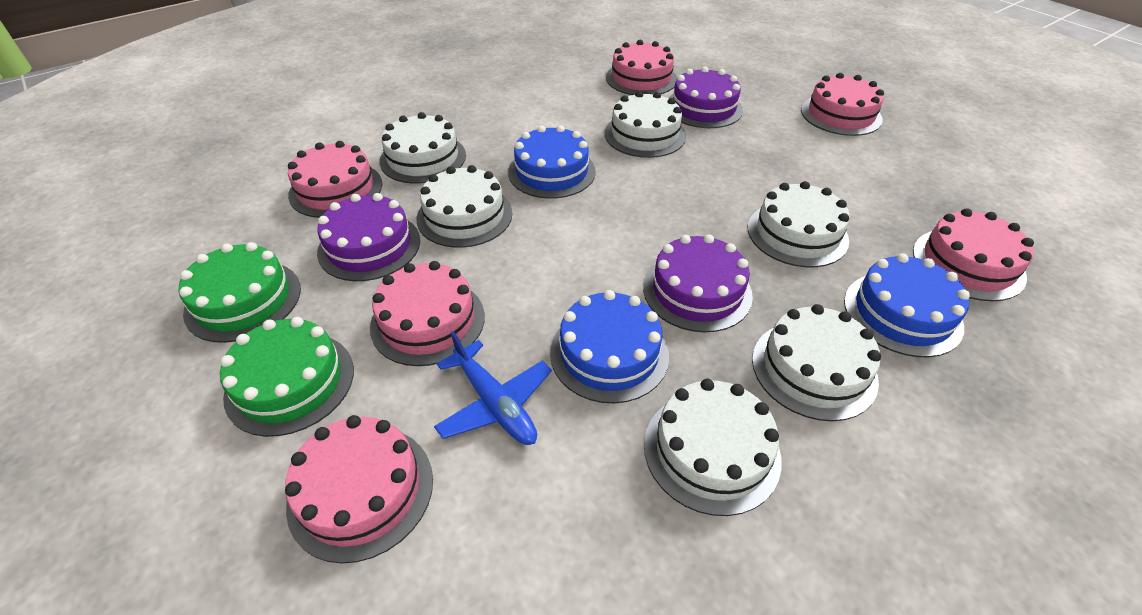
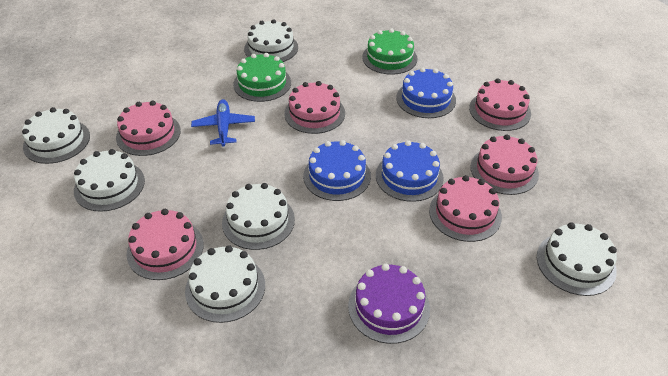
purple cake: 3 -> 1

